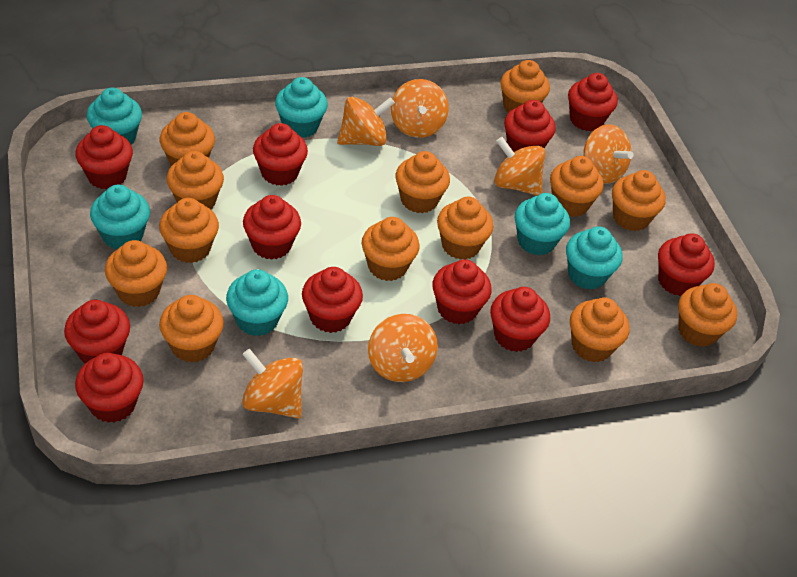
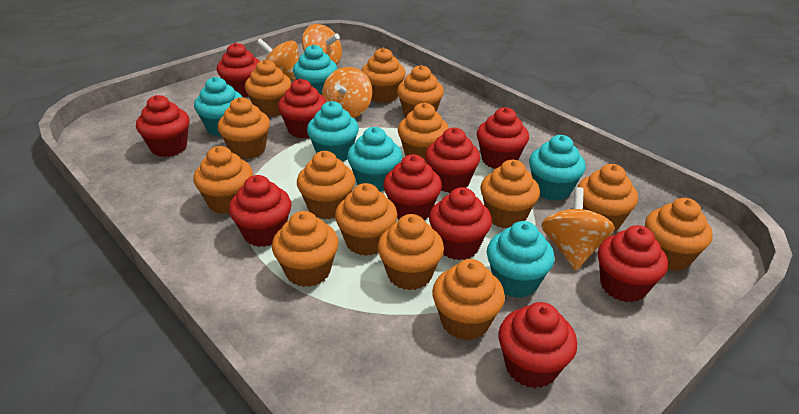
orange cupcake: 13 -> 14
orange spinning top: 6 -> 4
red cupcake: 11 -> 10

